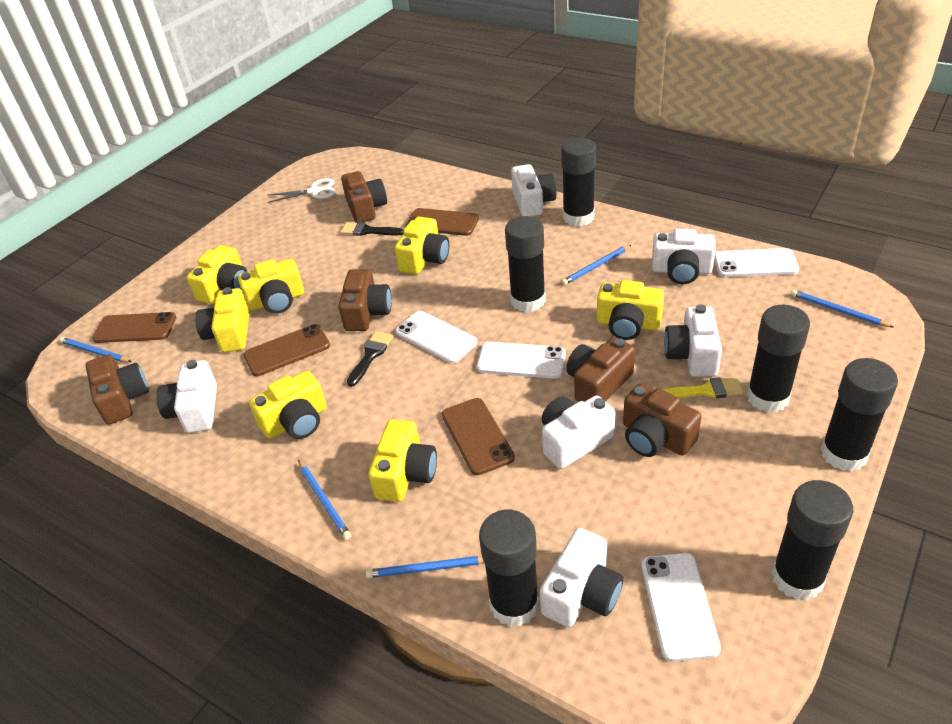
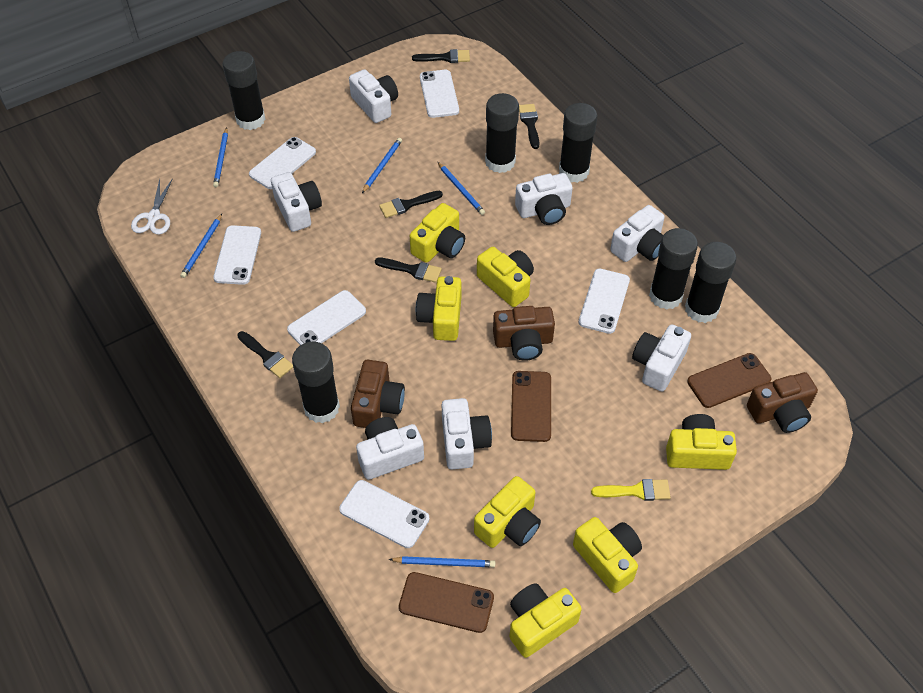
black brush: 2 -> 5
brown camera: 5 -> 3
brown phone: 4 -> 3
white camera: 6 -> 7
white phone: 4 -> 6

